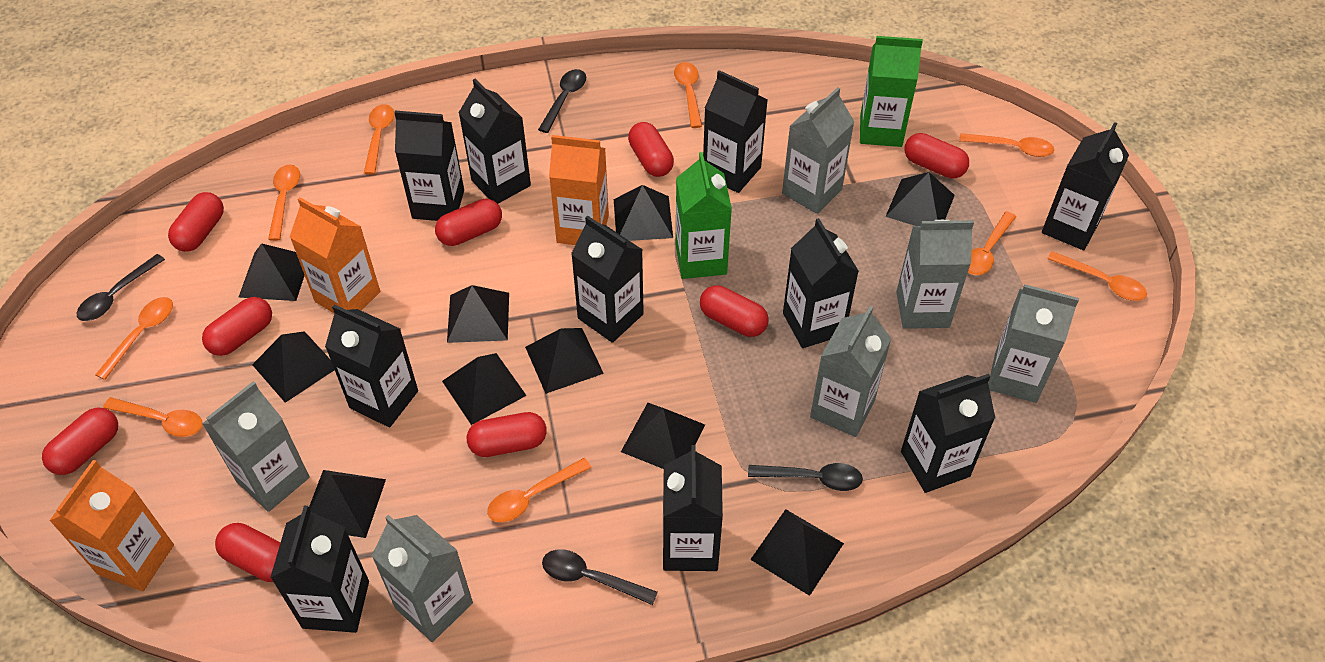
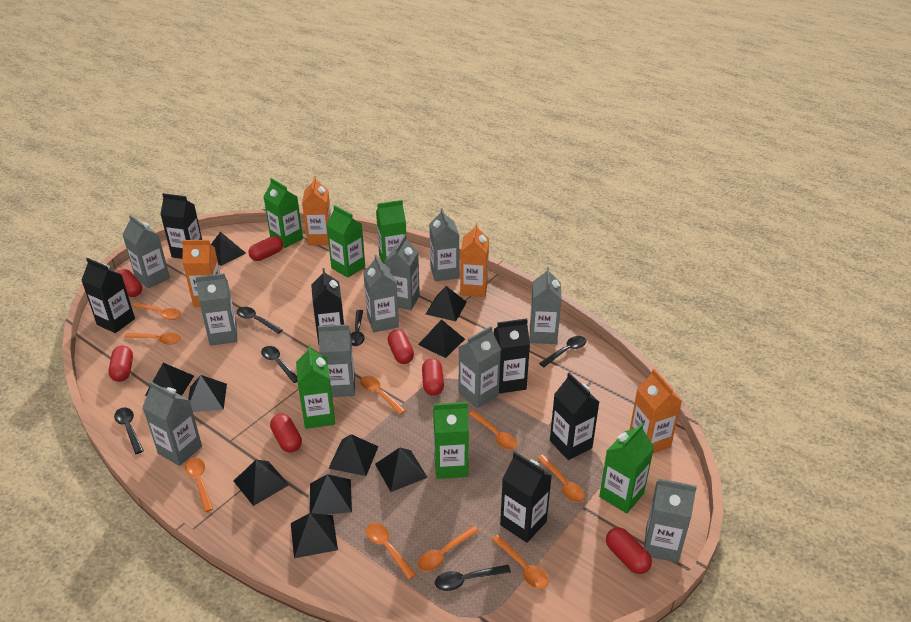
black carton: 10 -> 6
black spoon: 4 -> 6
green carton: 2 -> 6
grey carton: 6 -> 10
orange carton: 3 -> 4
red capsule: 9 -> 7

